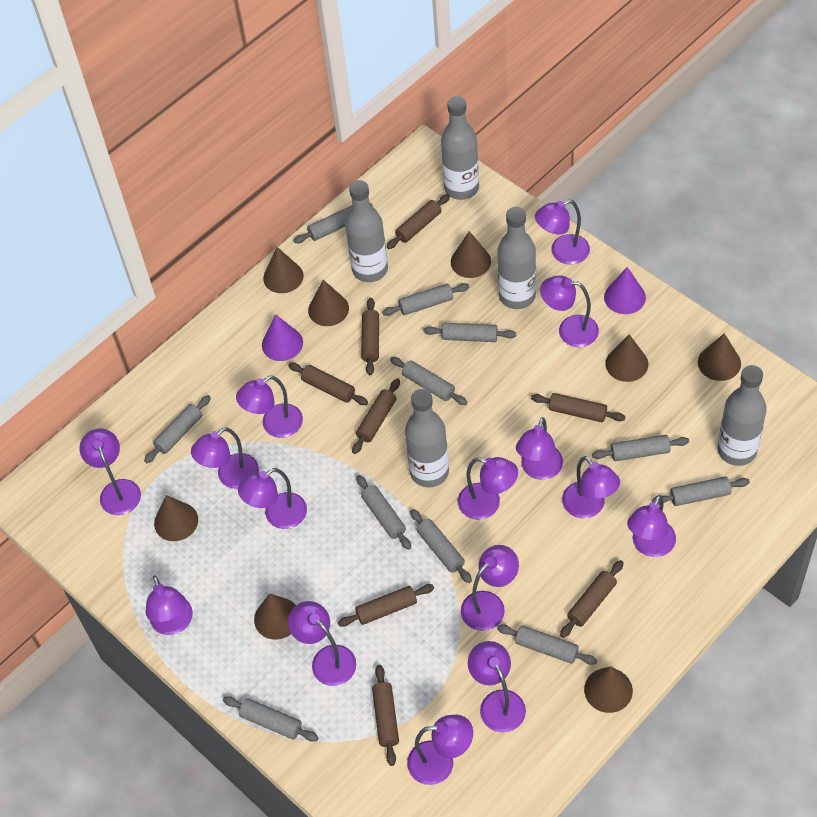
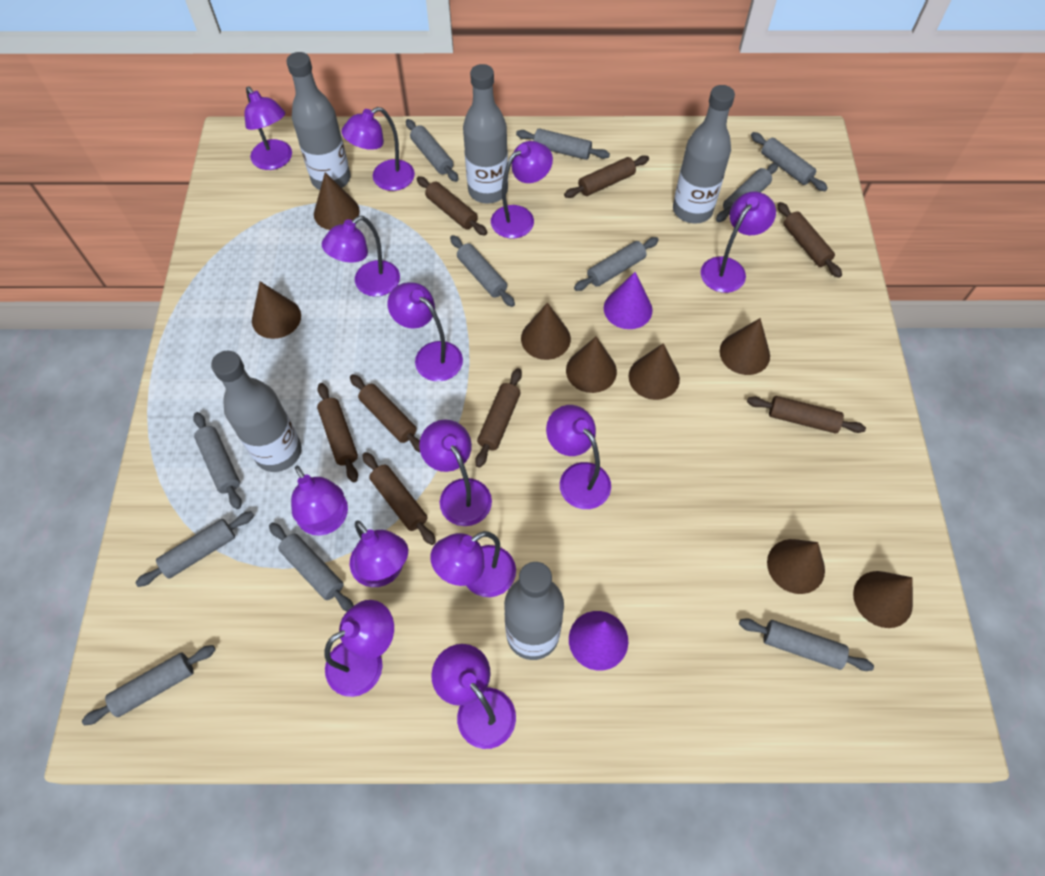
purple lamp: 15 -> 13

